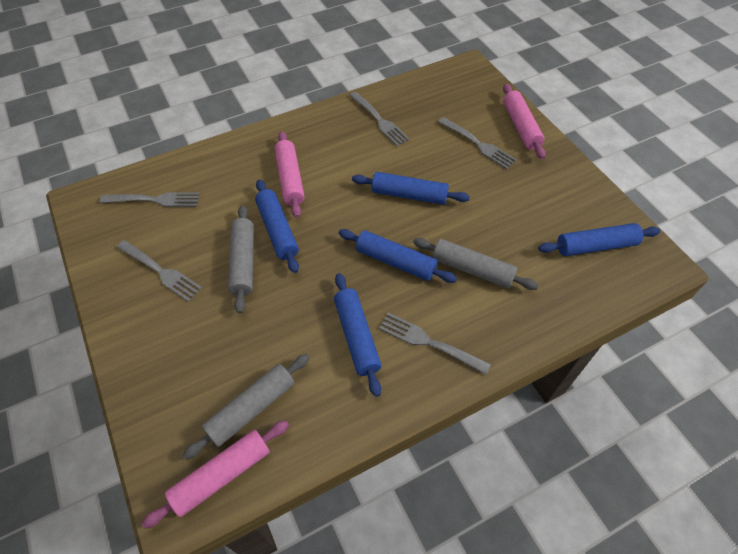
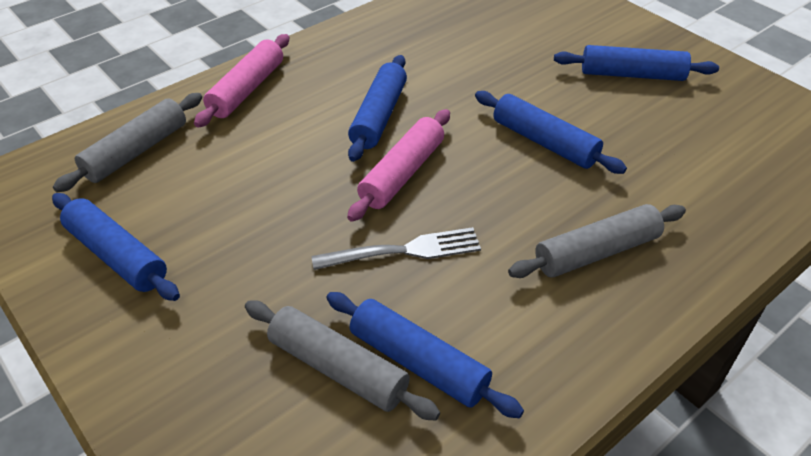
grey fork: 5 -> 1
pink rolling pin: 3 -> 2

